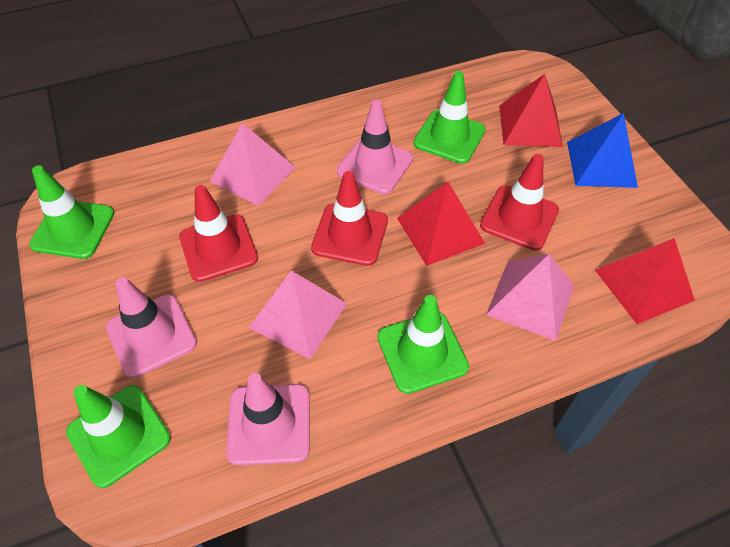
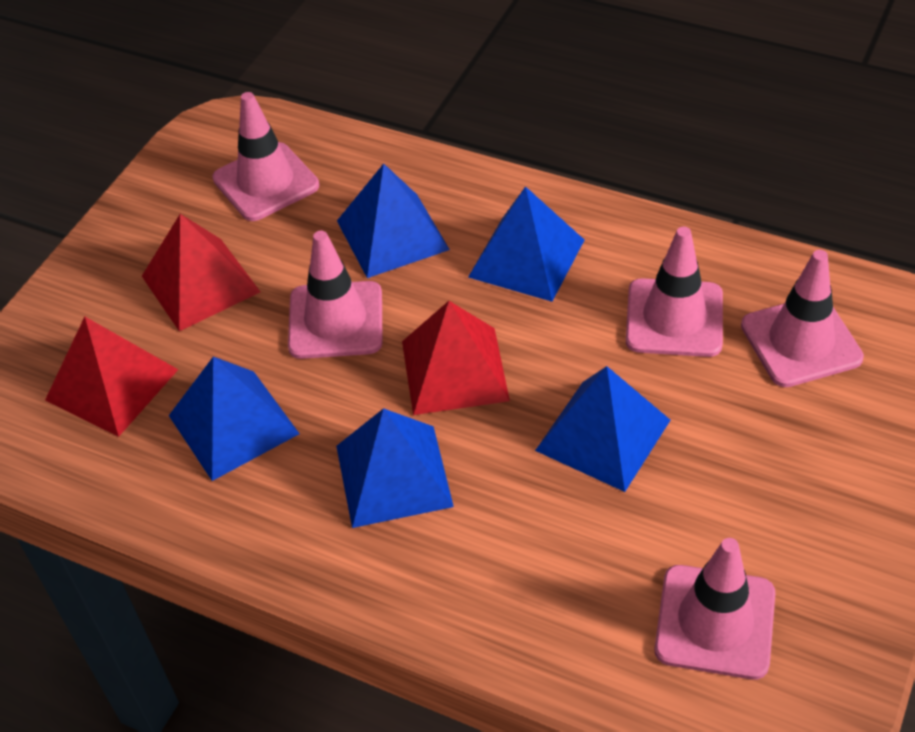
blue pyramid: 1 -> 5
green traffic cone: 4 -> 0
pink pyramid: 3 -> 0
pink traffic cone: 3 -> 5
red traffic cone: 3 -> 0

